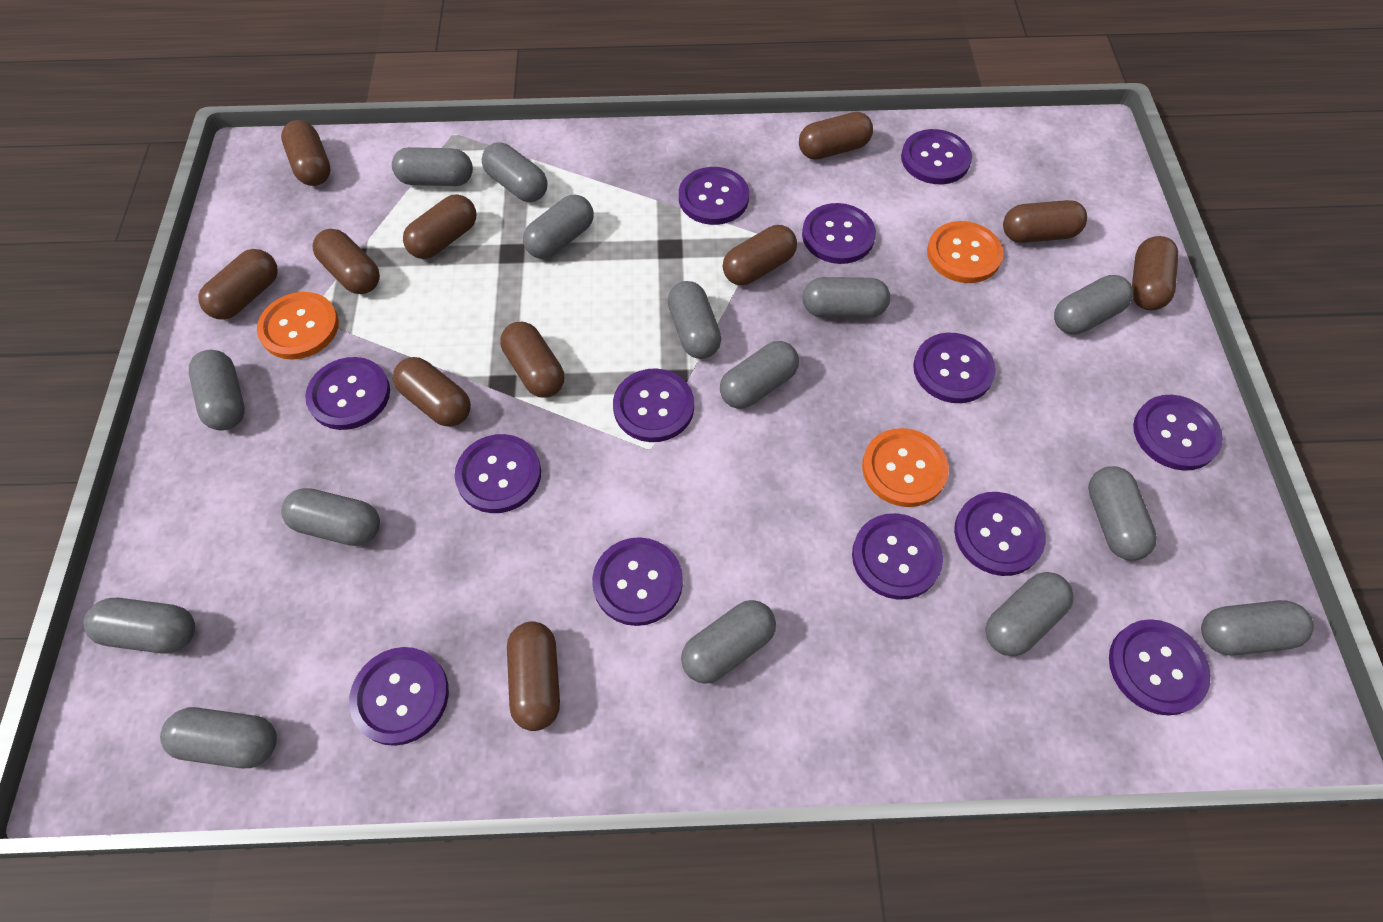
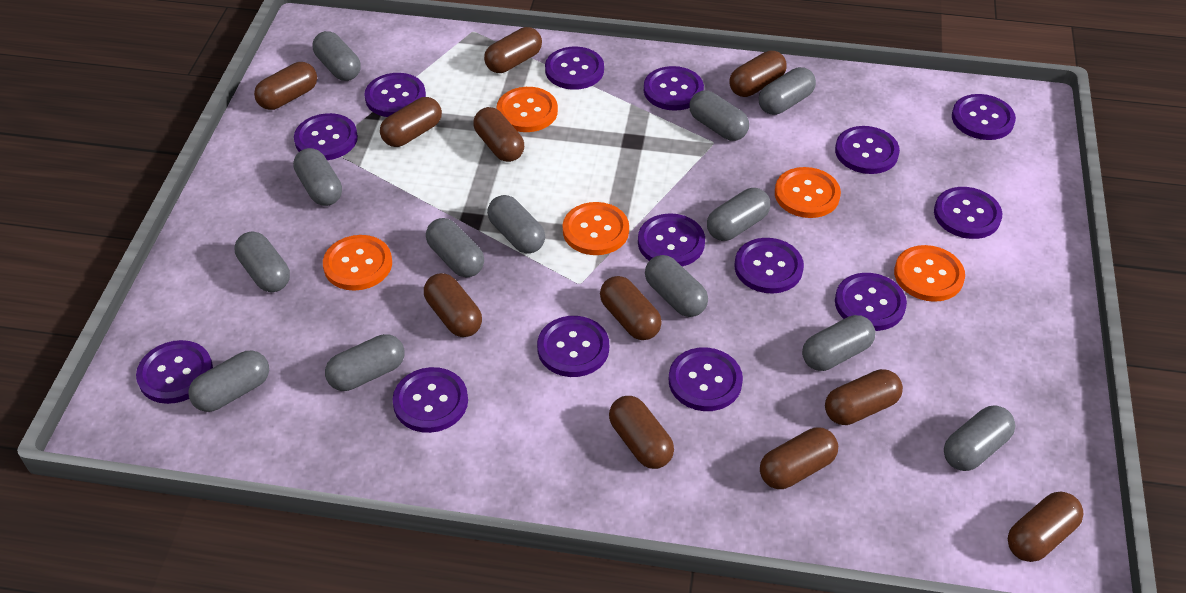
grey capsule: 15 -> 13
orange button: 3 -> 5
purple button: 13 -> 14

